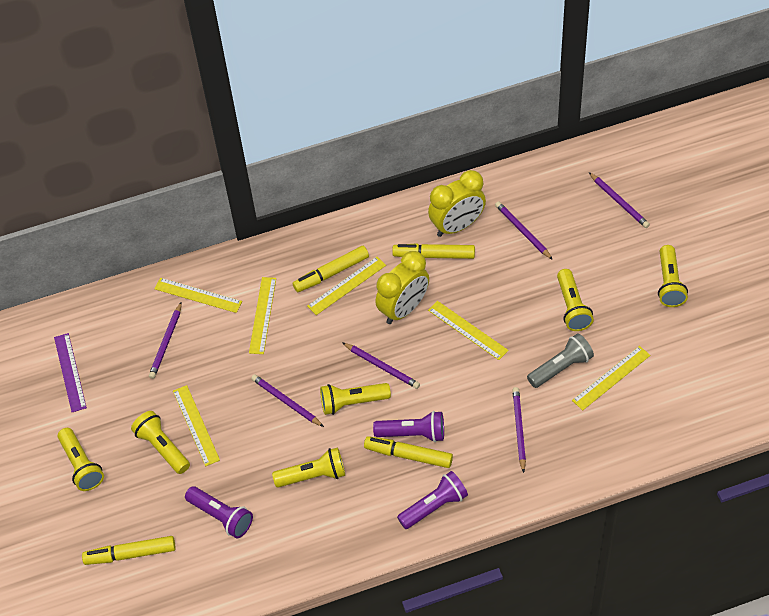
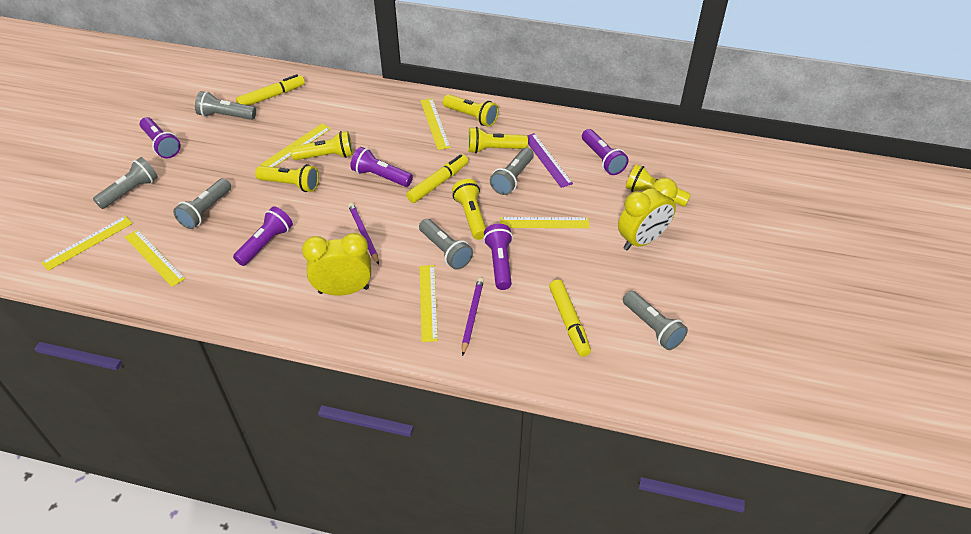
grey flashlight: 1 -> 6
purple flashlight: 3 -> 5
purple pencil: 6 -> 2
yellow marker: 4 -> 3

